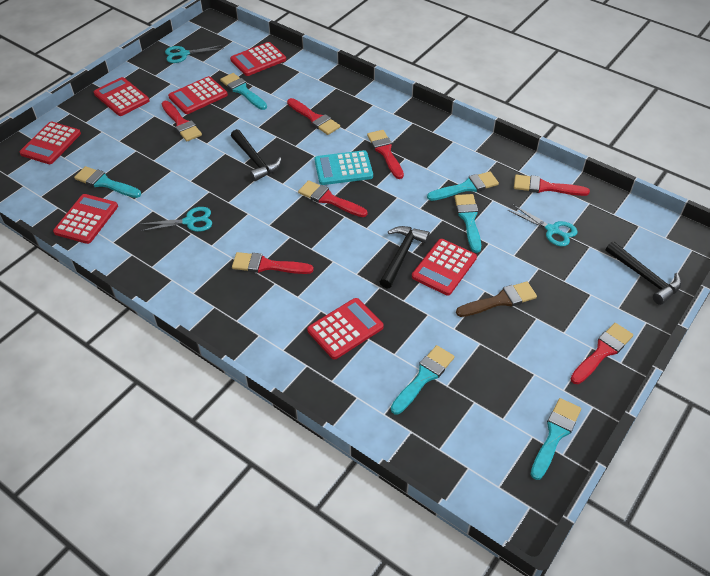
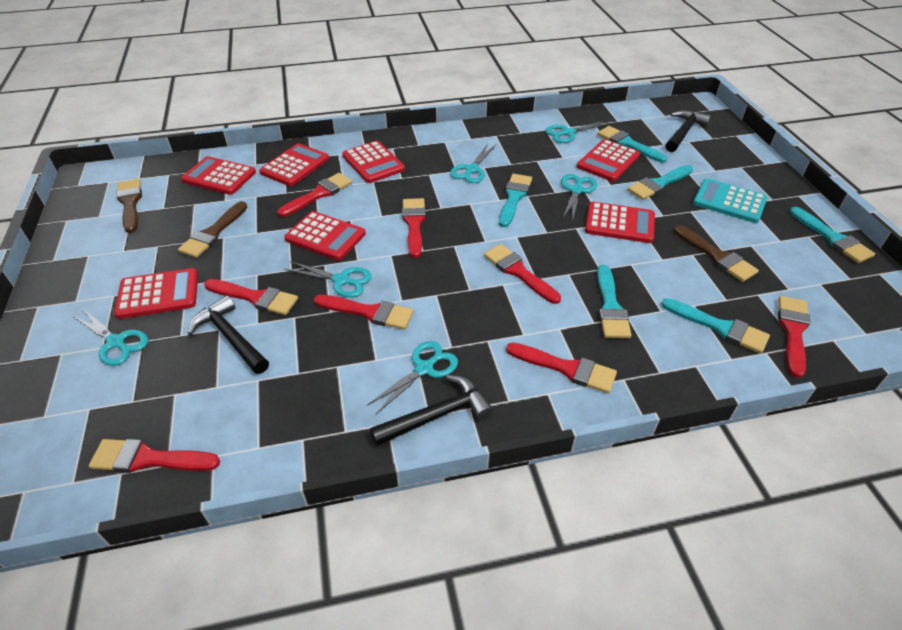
brown brush: 1 -> 3
red brush: 7 -> 8
turquoise scissors: 3 -> 6

